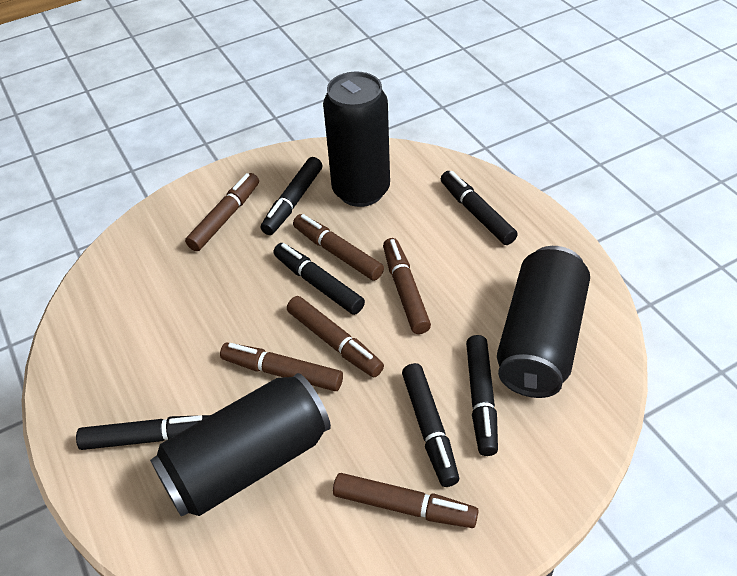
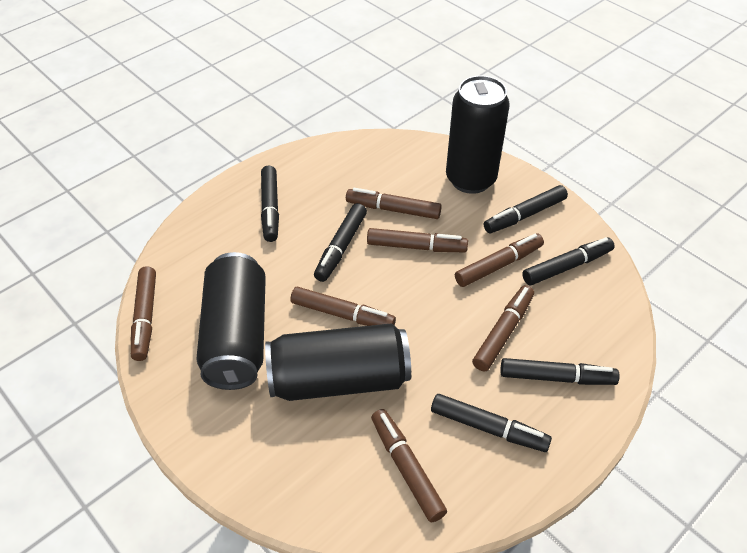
brown marker: 6 -> 7

